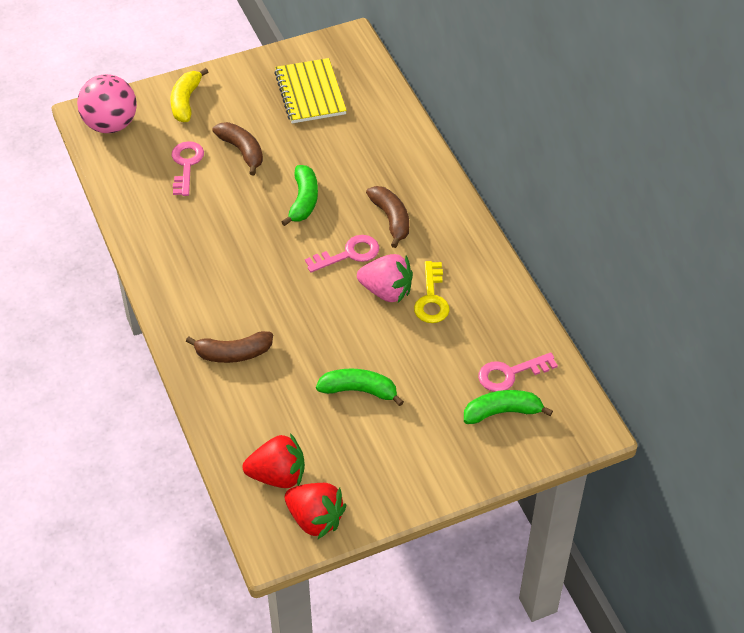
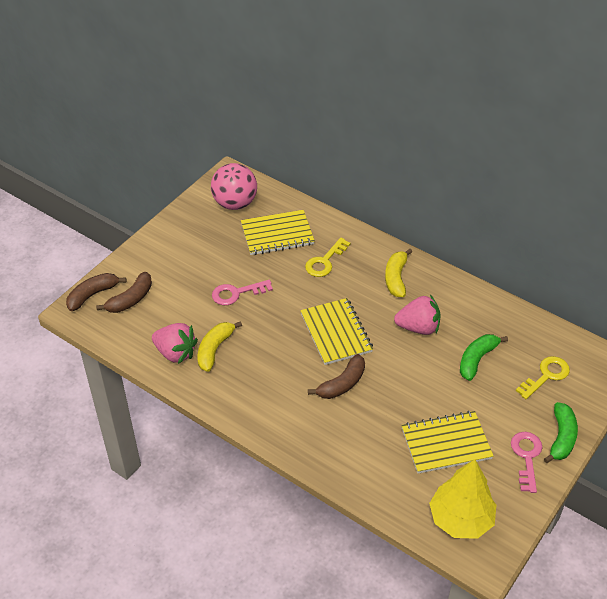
green banana: 3 -> 2
pink key: 3 -> 2
pink strawberry: 1 -> 2
red strawberry: 2 -> 0
yellow banana: 1 -> 2
yellow key: 1 -> 2
yellow notebook: 1 -> 3
yellow tree: 0 -> 1

